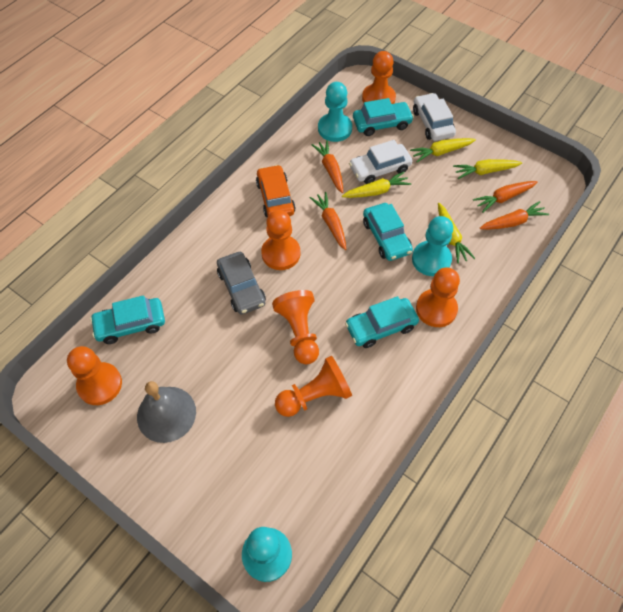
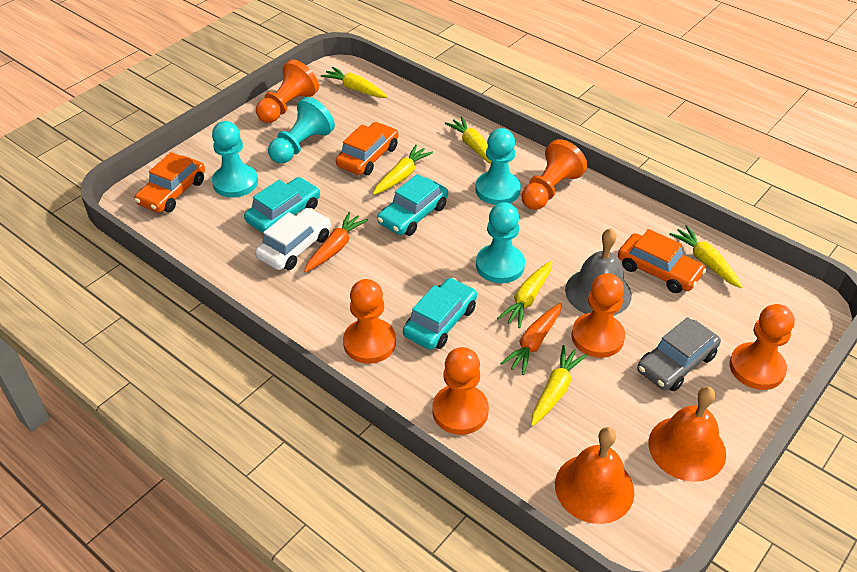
orange bell: 0 -> 2
orange car: 1 -> 3
orange carrot: 4 -> 2
turquoise car: 4 -> 3
turquoise pawn: 3 -> 4
white car: 2 -> 1
yellow carrot: 4 -> 6

